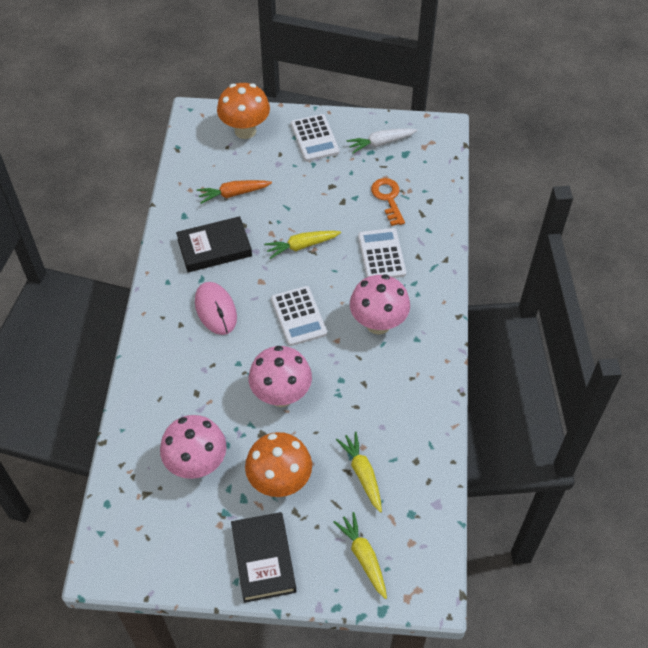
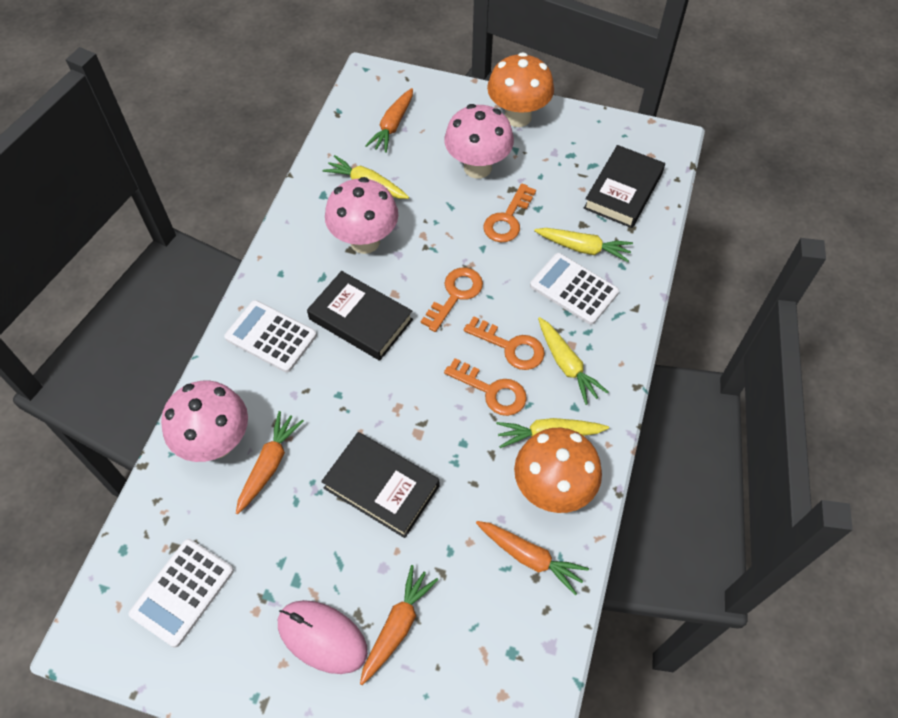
black book: 2 -> 3
orange carrot: 1 -> 4
orange key: 1 -> 4
white carrot: 1 -> 0
yellow carrot: 3 -> 4

